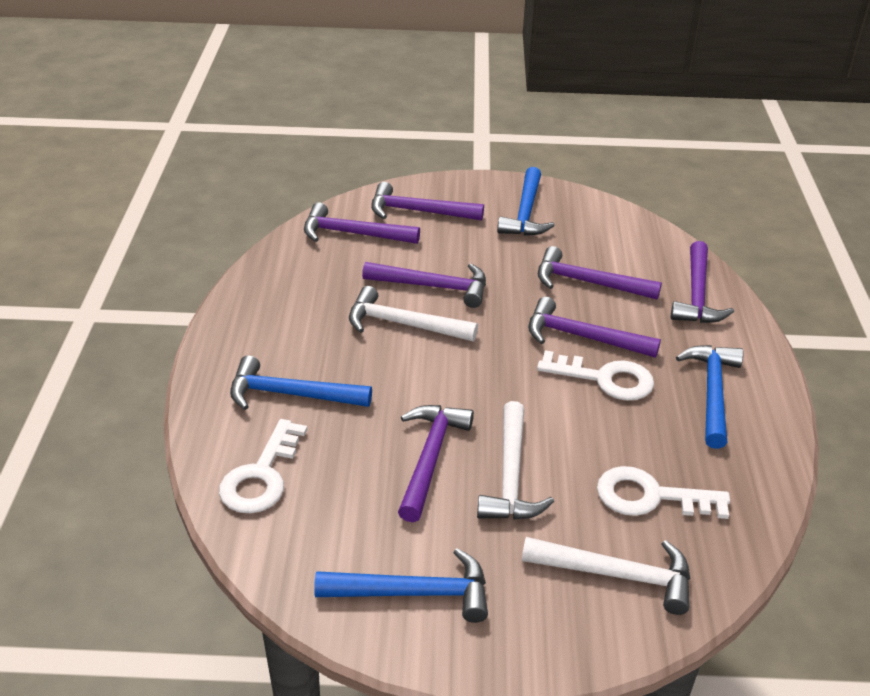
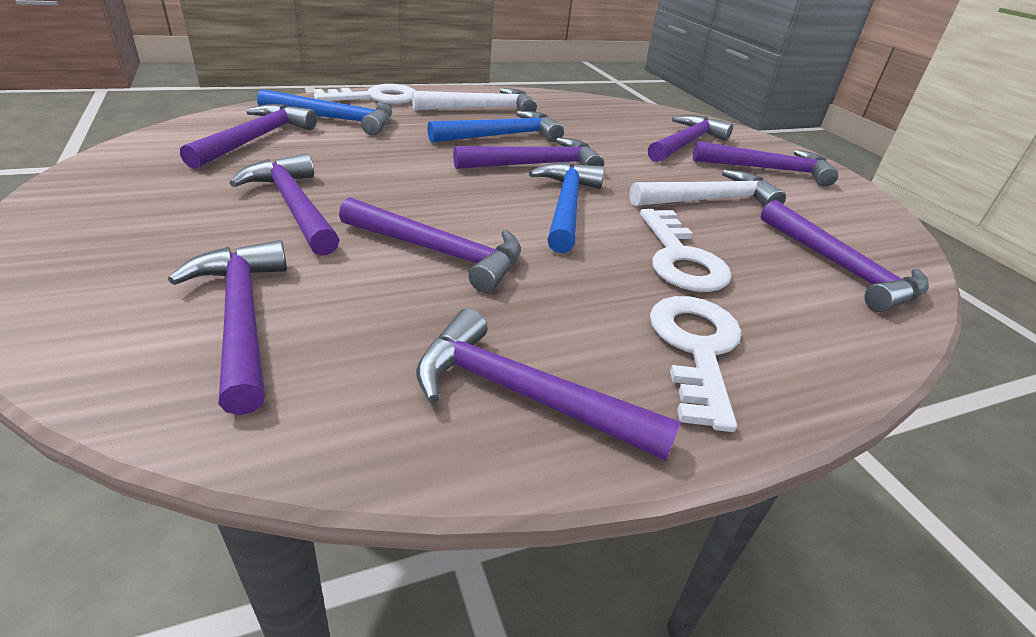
blue hammer: 4 -> 3
purple hammer: 7 -> 9
white hammer: 3 -> 2

